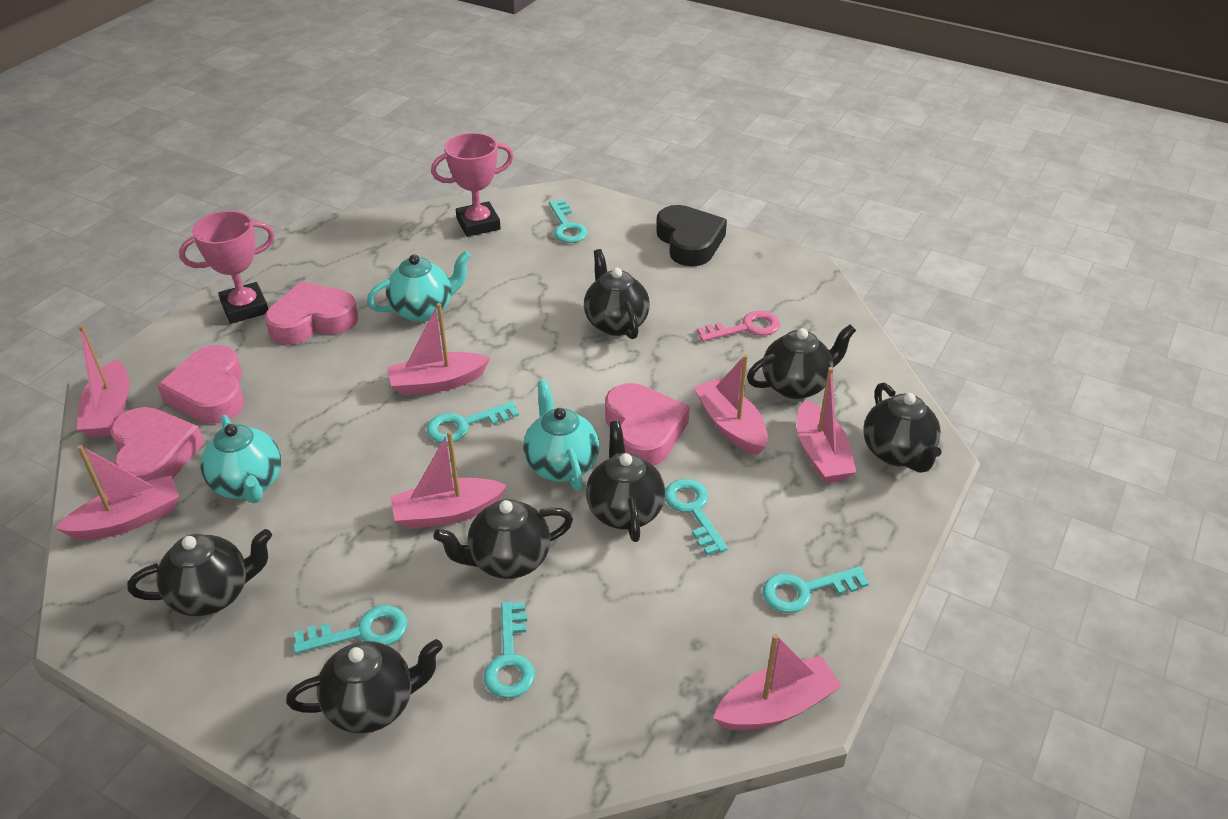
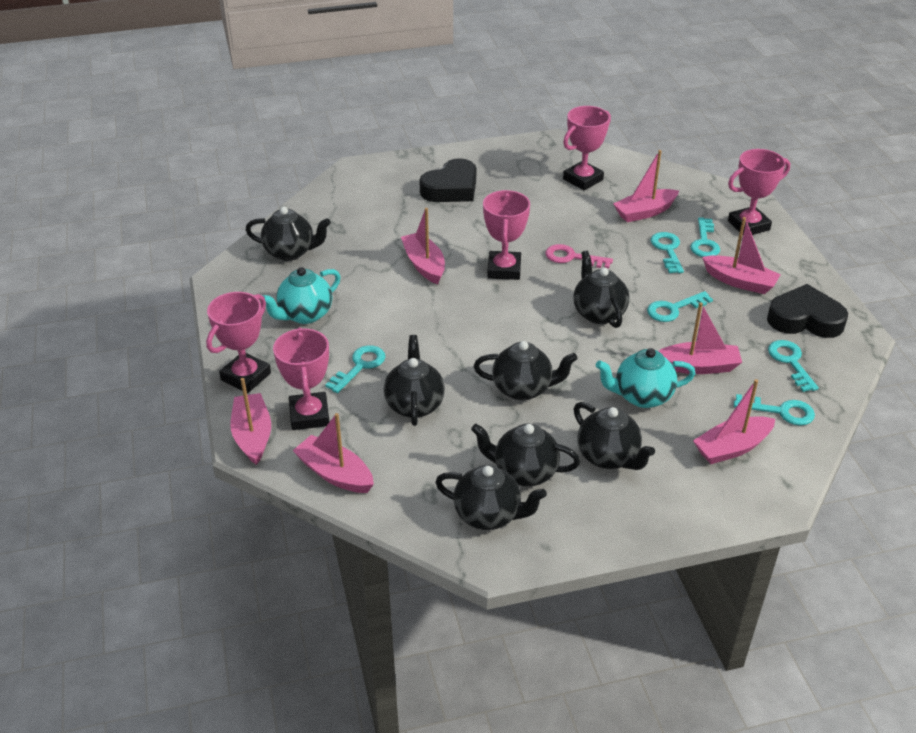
black heart: 1 -> 2
pink heart: 4 -> 0
pink trophy: 2 -> 5
turquoise teapot: 3 -> 2

